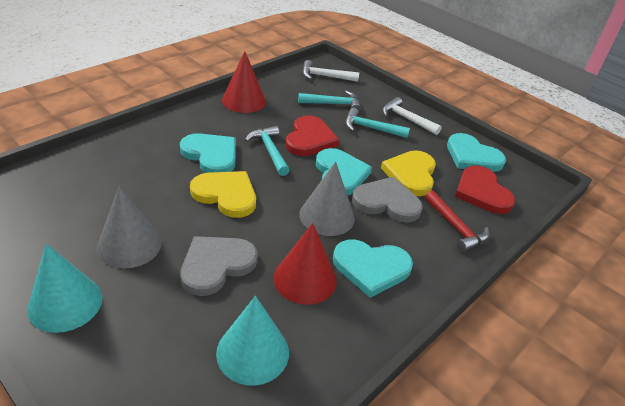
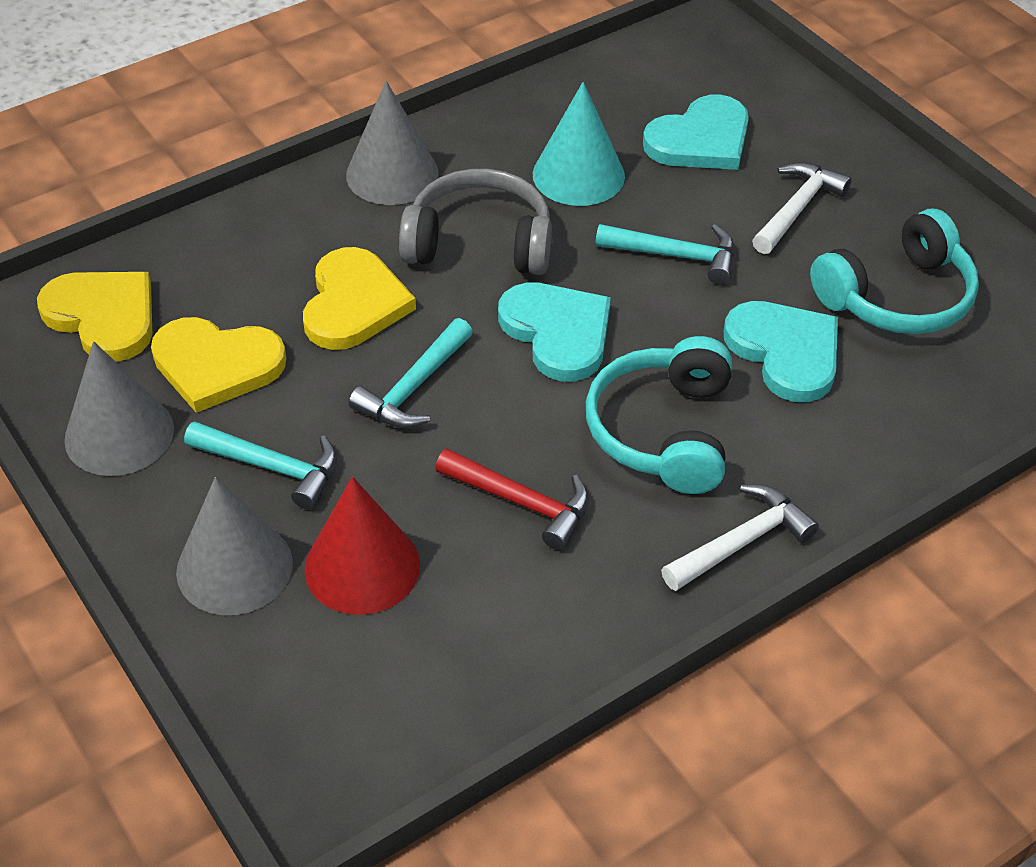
grey cone: 2 -> 3
grey headphones: 0 -> 1
grey heart: 2 -> 0
red cone: 2 -> 1
red heart: 2 -> 0
turquoise cone: 2 -> 1
turquoise headphones: 0 -> 2
turquoise heart: 4 -> 3
yellow heart: 2 -> 3

